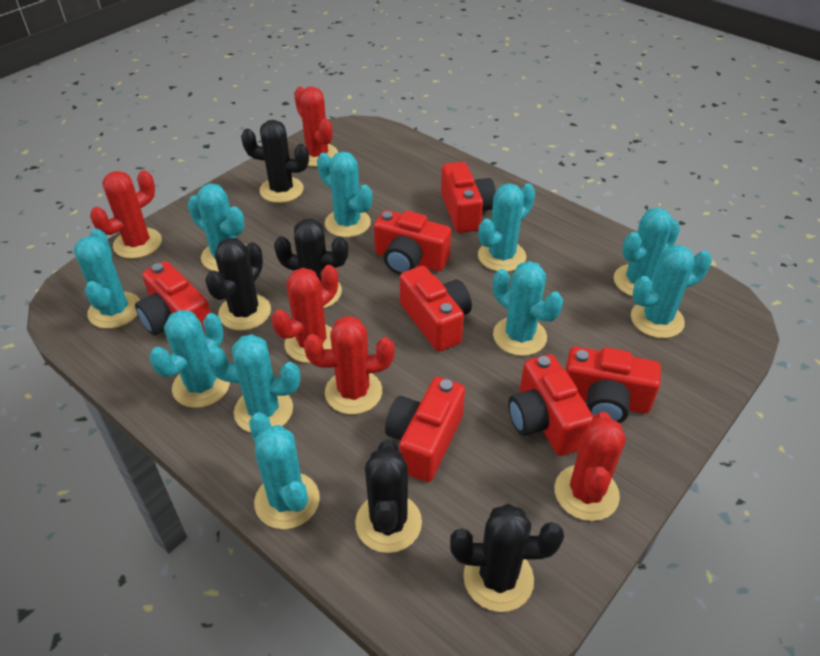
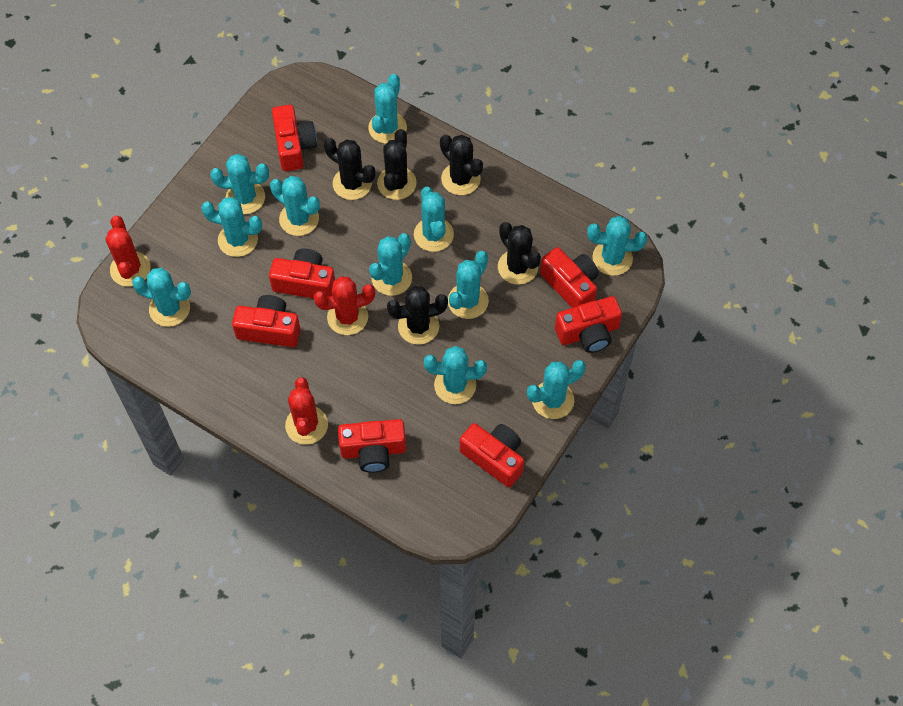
red cactus: 5 -> 3
turquoise cactus: 10 -> 11

